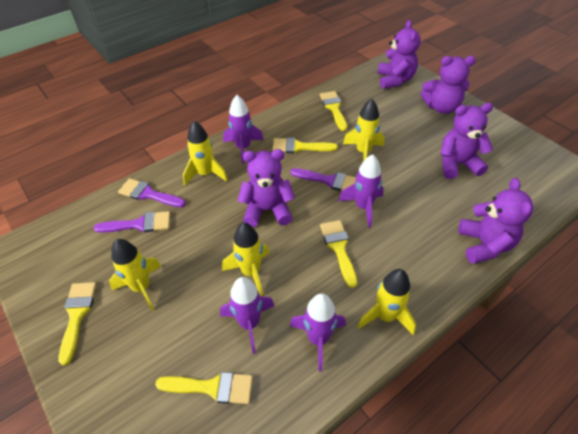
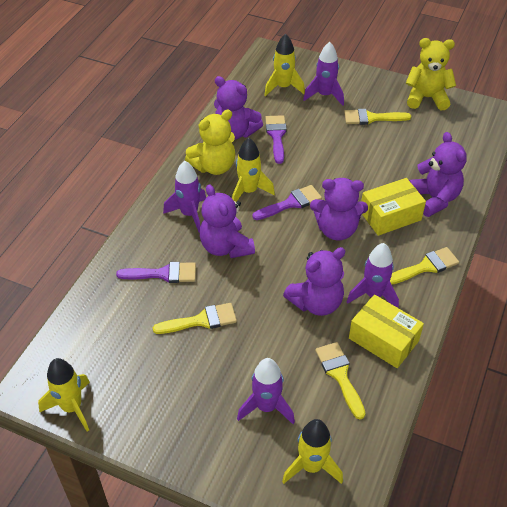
yellow box: 0 -> 2
yellow brush: 5 -> 4
yellow rocket: 5 -> 4
yellow teddy bear: 0 -> 2

